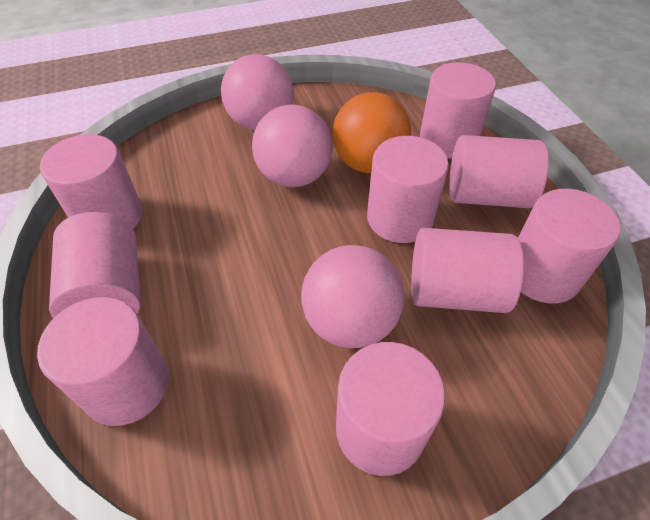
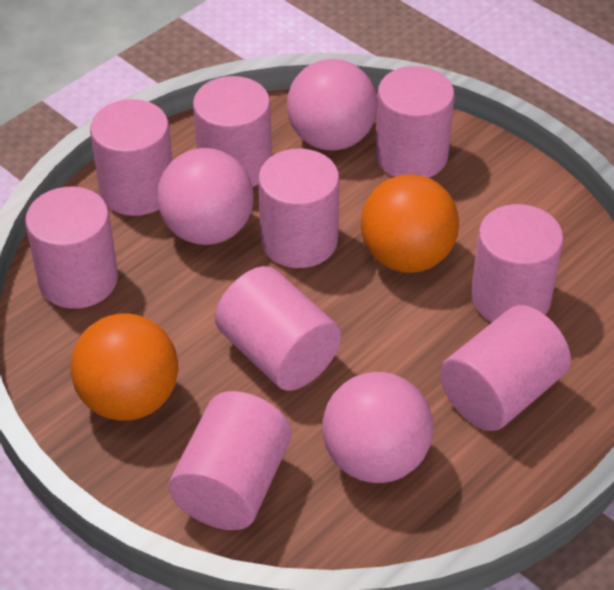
orange ball: 1 -> 2

